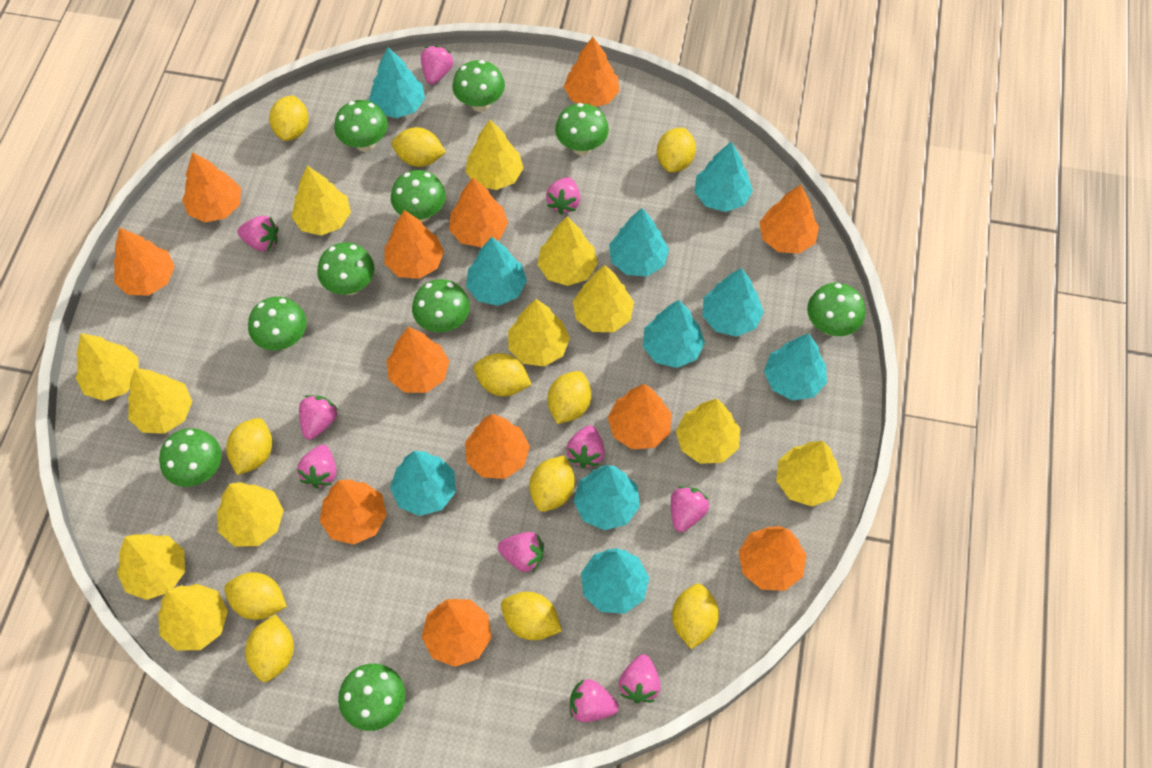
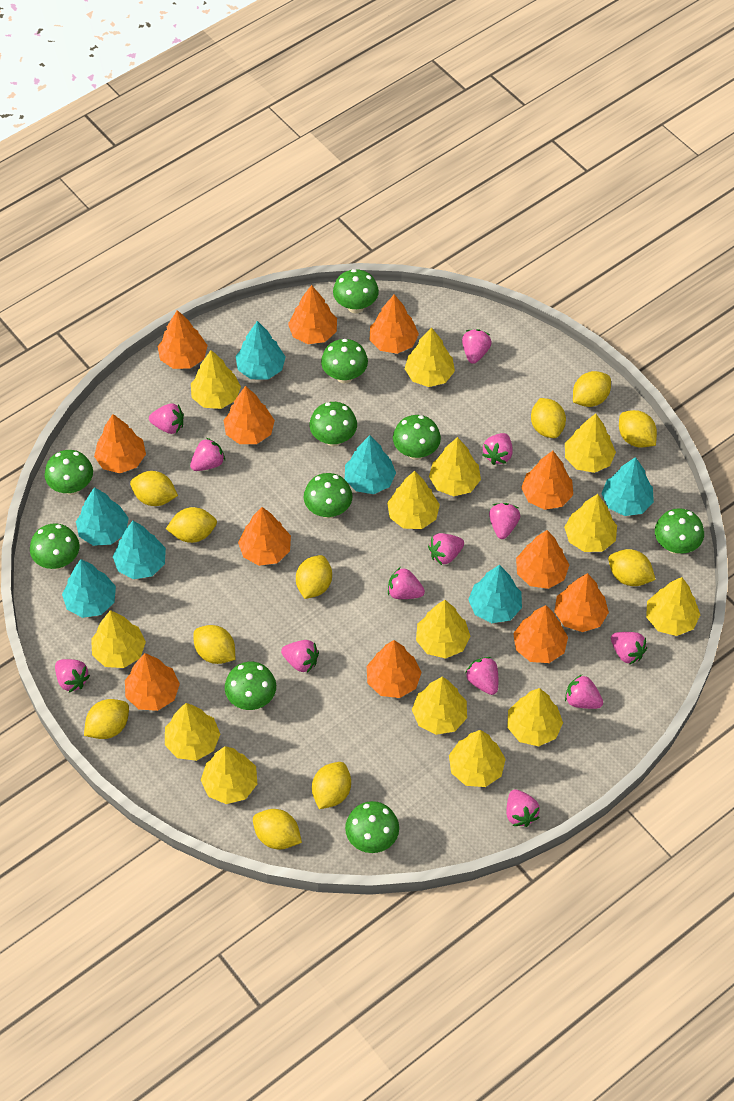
pink strawberry: 10 -> 13
turquoise tree: 10 -> 7
yellow tree: 12 -> 14

